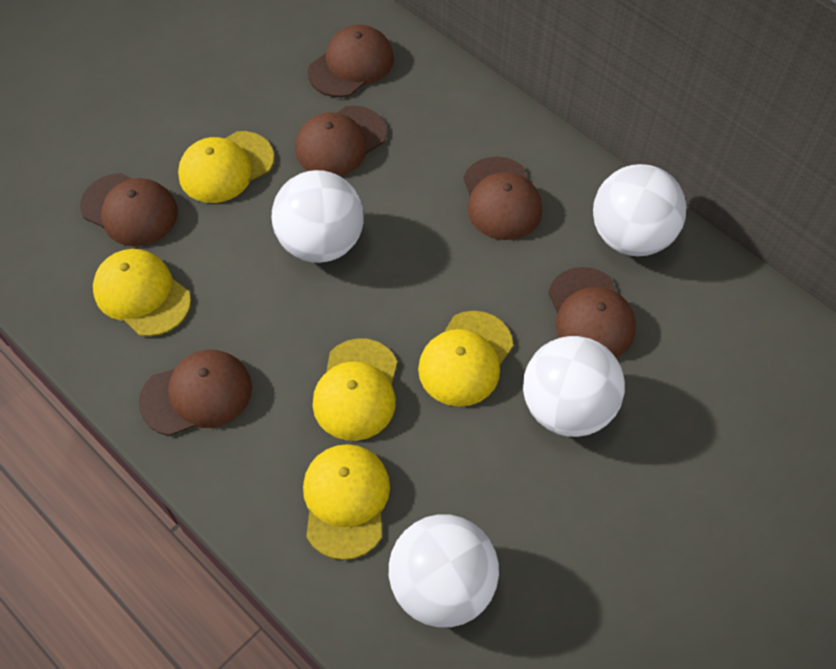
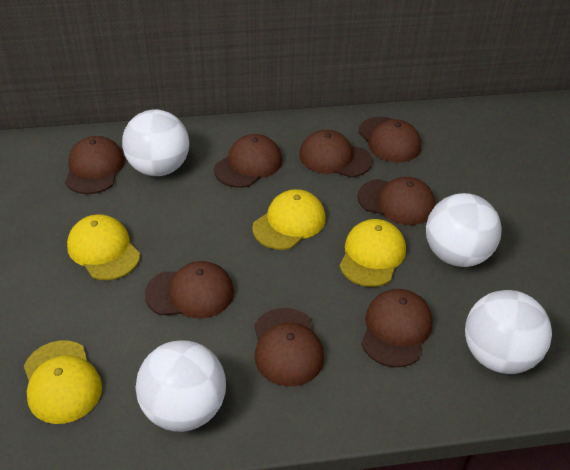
brown cap: 6 -> 8
yellow cap: 5 -> 4

